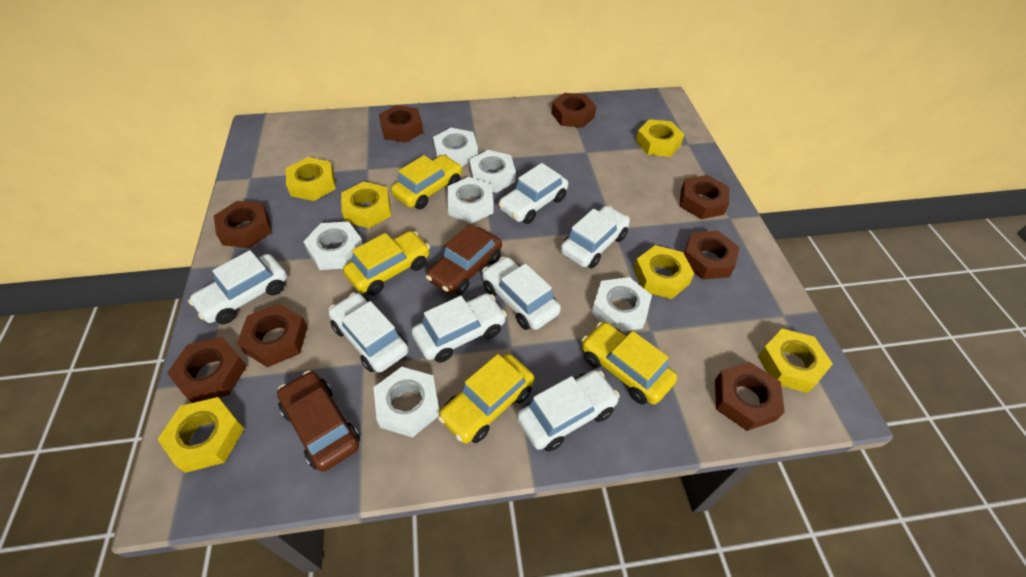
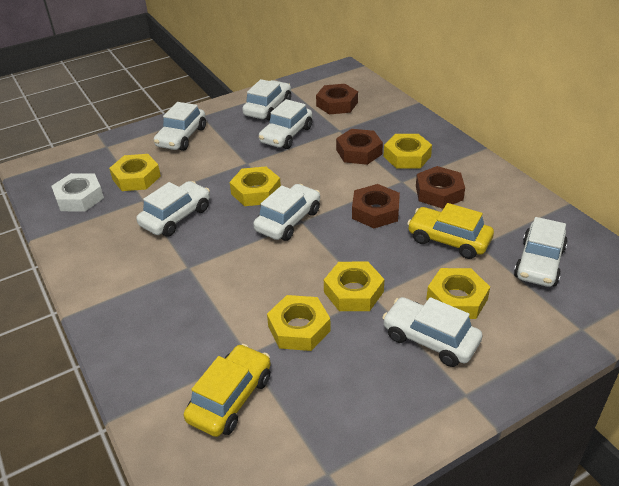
brown car: 2 -> 0
brown nut: 8 -> 4
white nut: 6 -> 1
yellow car: 4 -> 2

